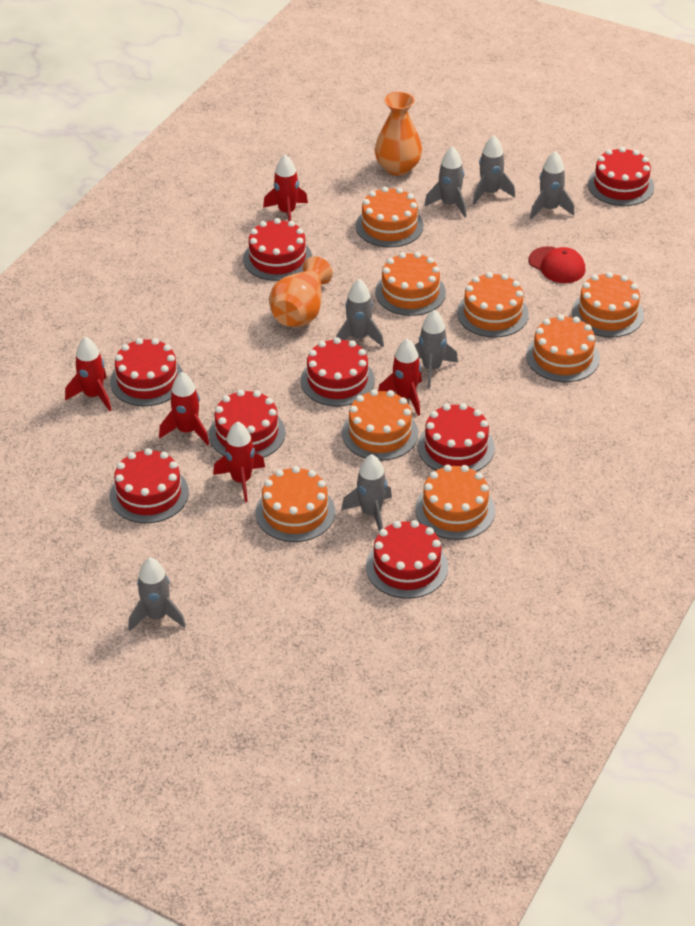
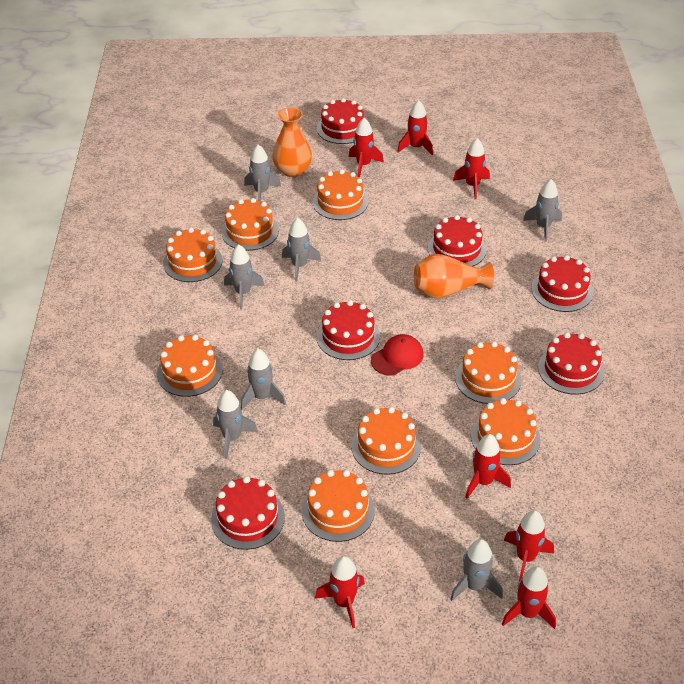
red cake: 8 -> 6
red rocket: 5 -> 7

